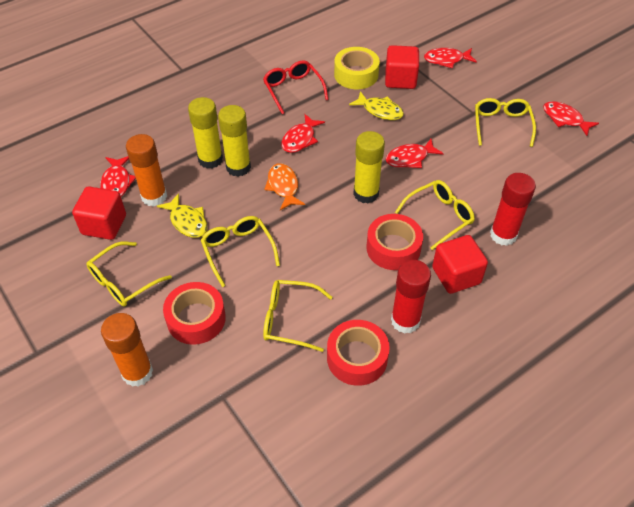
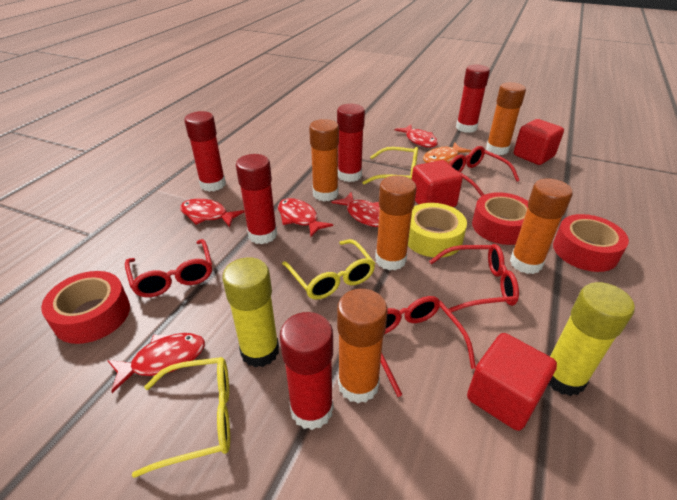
orange glue stick: 2 -> 5
red glasses: 1 -> 4
red glue stick: 2 -> 5
yellow fish: 2 -> 0
yellow glasses: 5 -> 3
yellow glue stick: 3 -> 2

